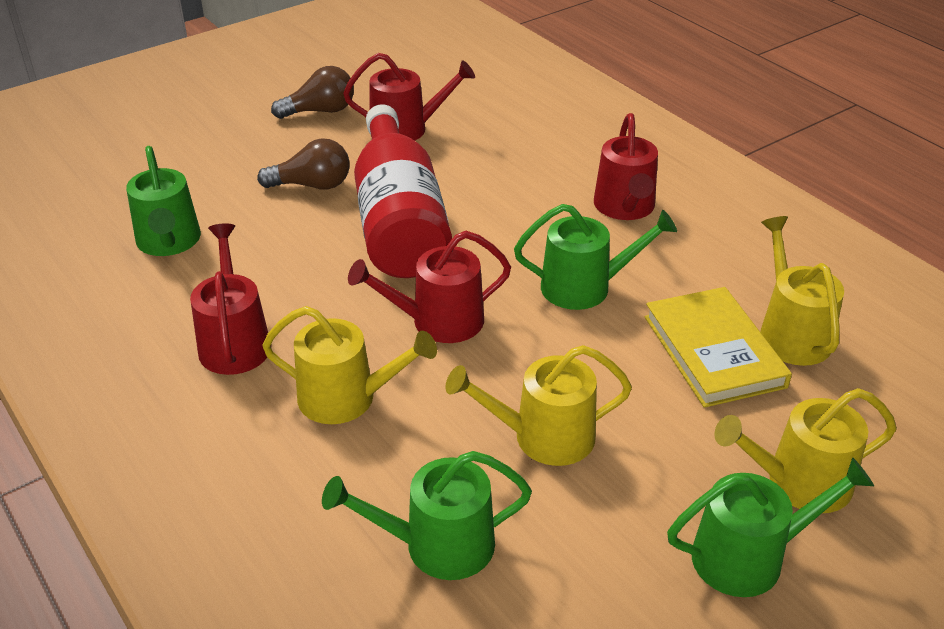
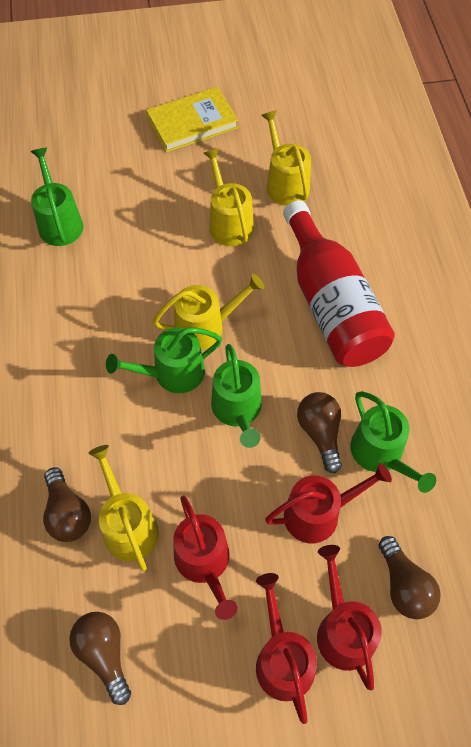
brown light bulb: 2 -> 4

